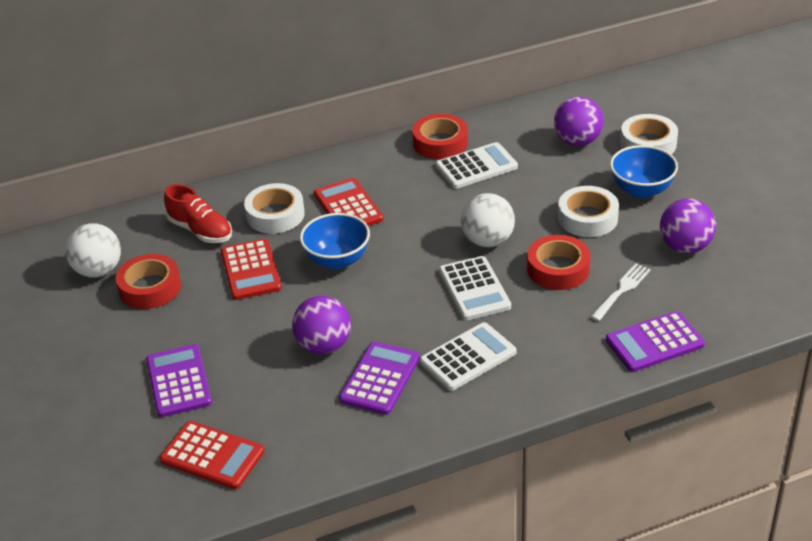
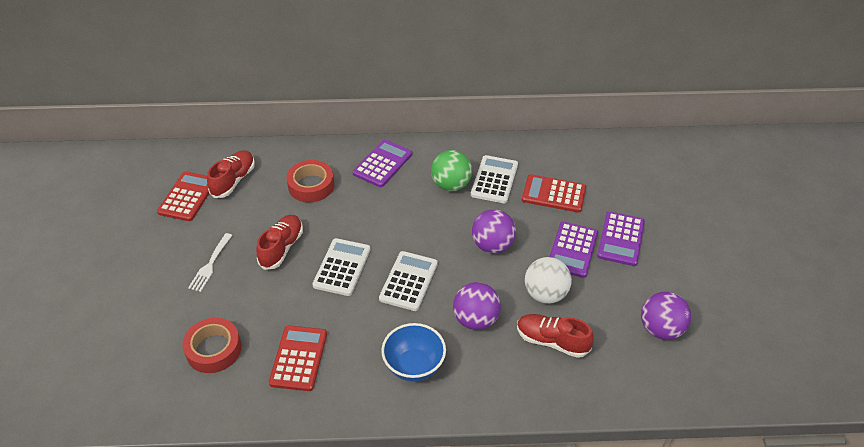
blue bowl: 2 -> 1
green ball: 0 -> 1
red shoe: 1 -> 3
red tape: 3 -> 2
white ball: 2 -> 1
white tape: 3 -> 0

